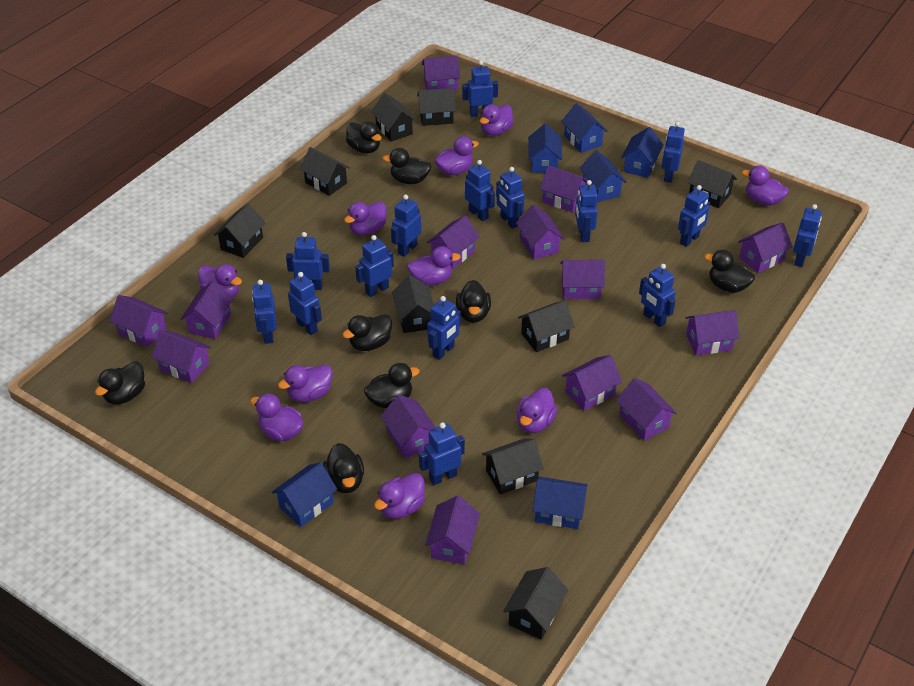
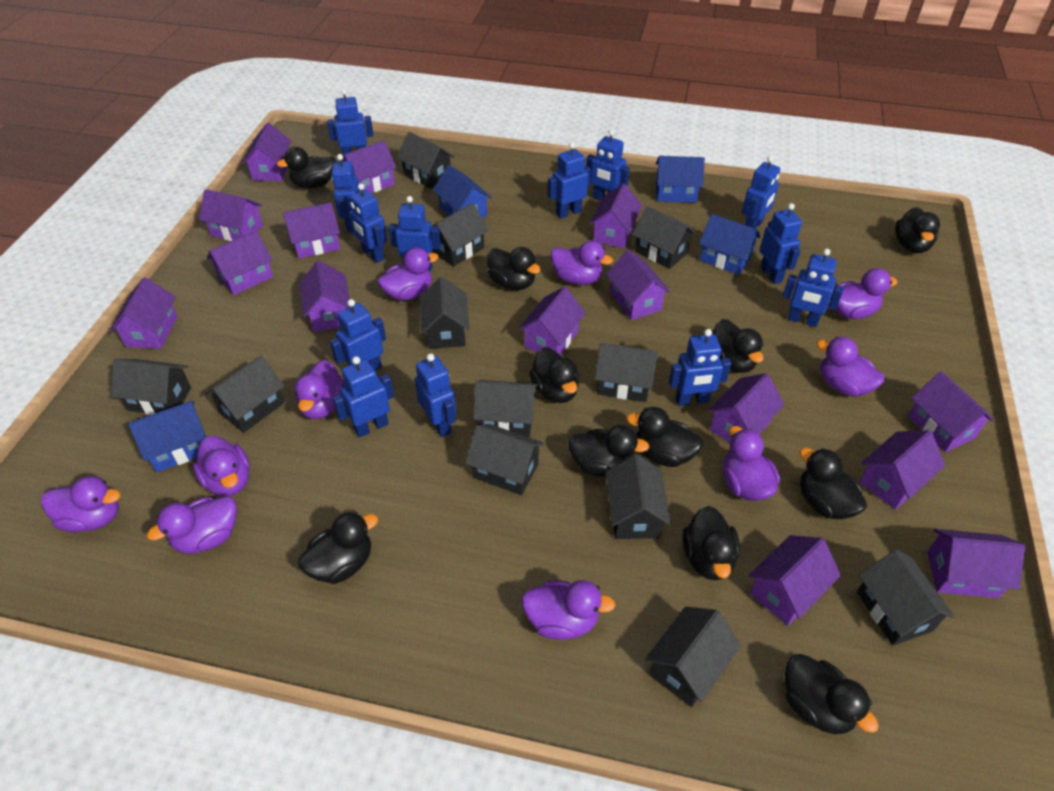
black duck: 8 -> 11
black house: 9 -> 12
blue house: 6 -> 4
blue robot: 15 -> 13
purple house: 14 -> 15

